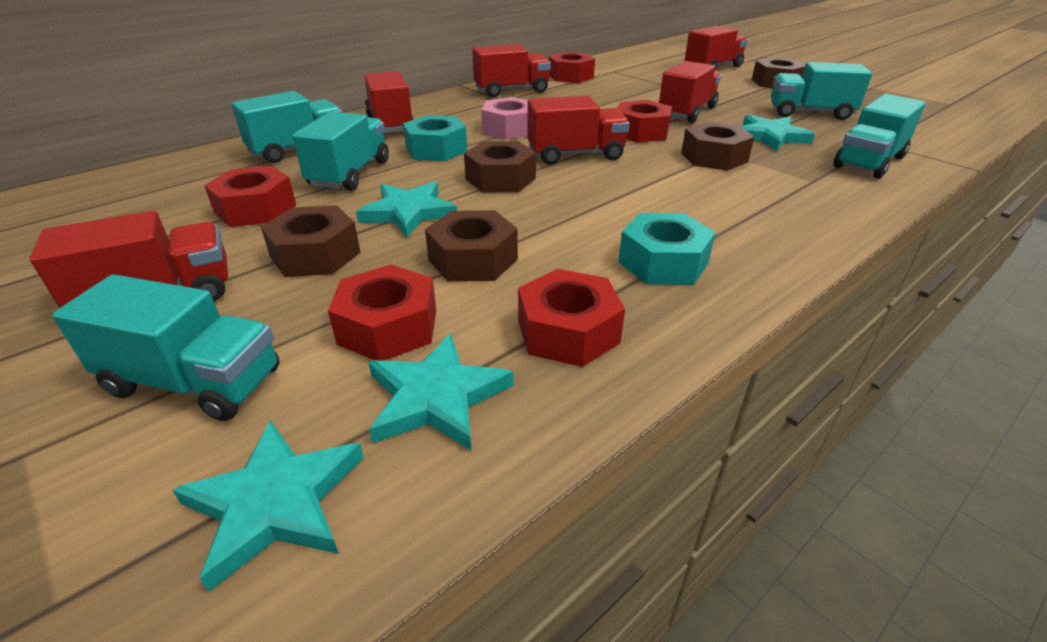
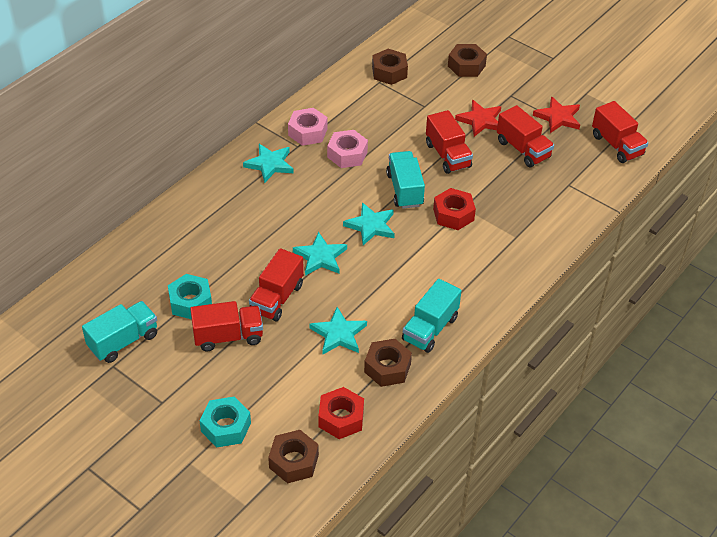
brown nut: 5 -> 4
pink nut: 1 -> 2
red nut: 5 -> 2
red star: 0 -> 2
red truck: 6 -> 5
turquoise truck: 5 -> 3

